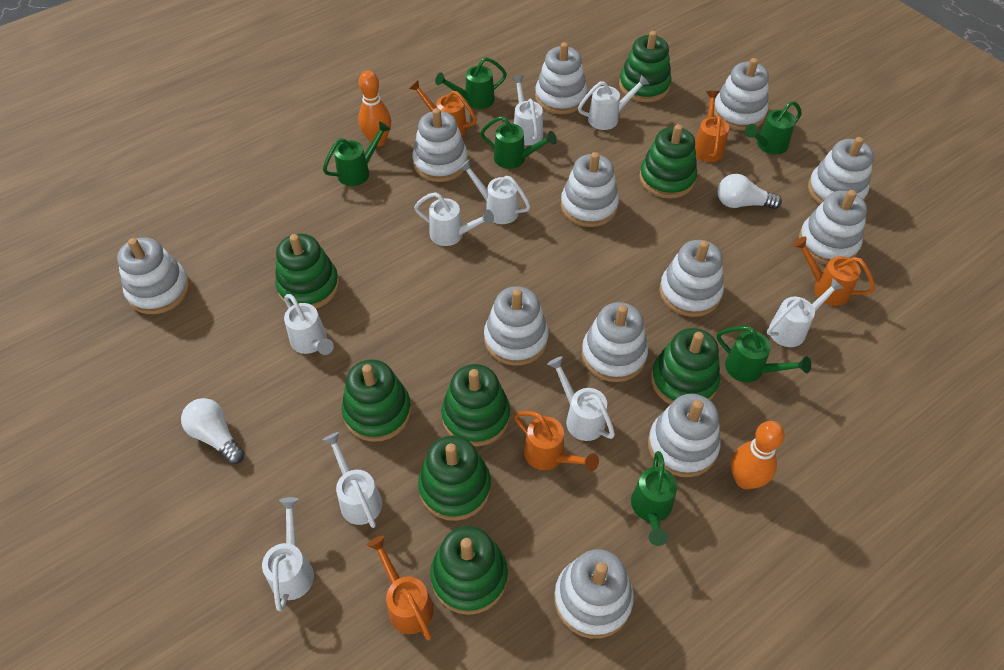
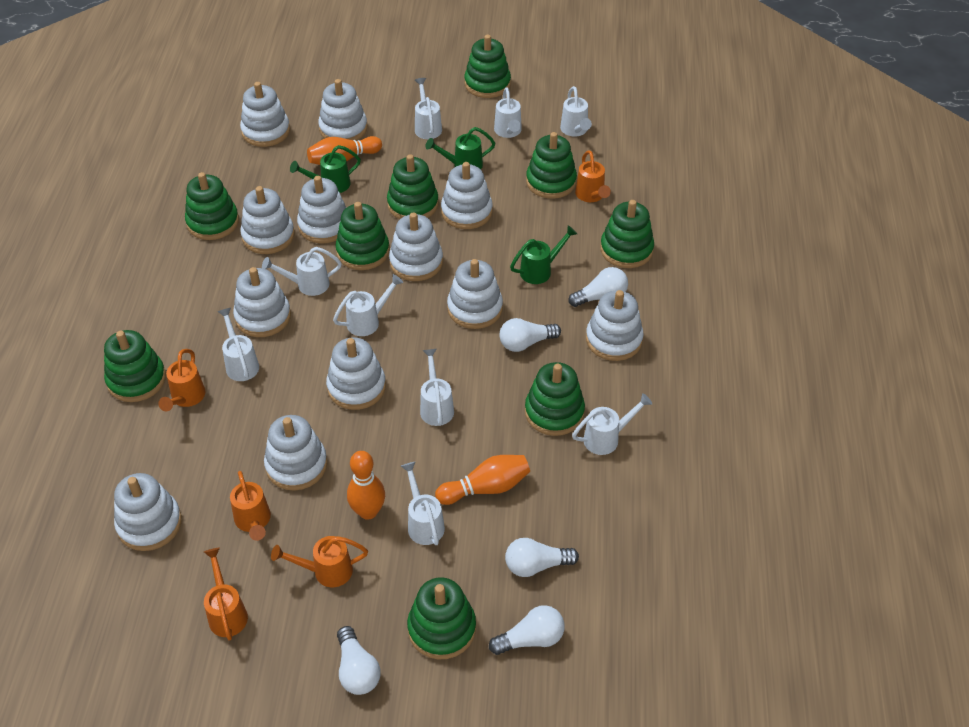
green stacking toy: 8 -> 9
green watering can: 6 -> 3
orange bowling pin: 2 -> 3
white light bulb: 2 -> 5

